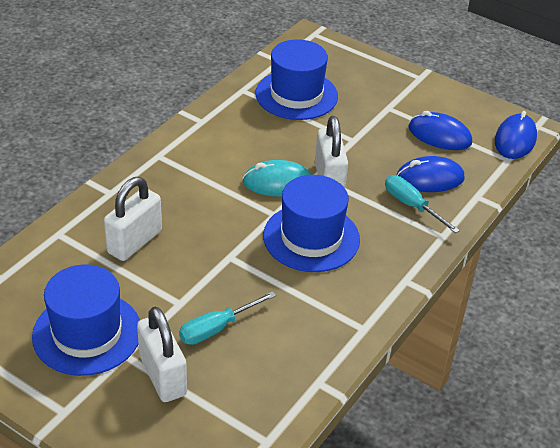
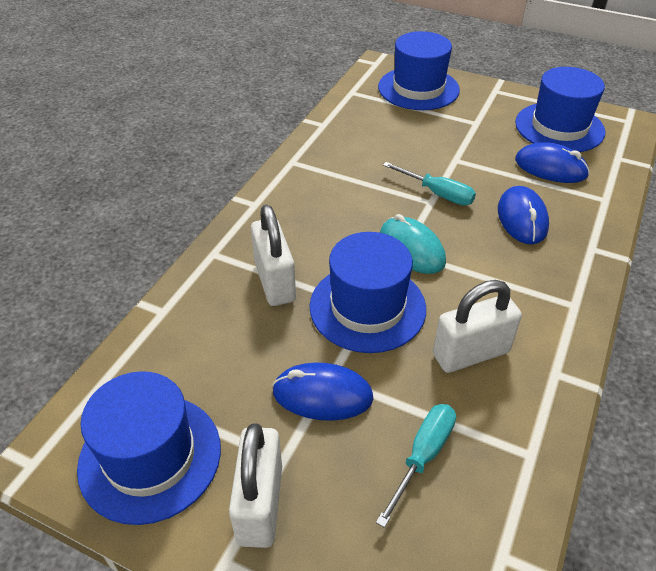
blue hat: 3 -> 4

